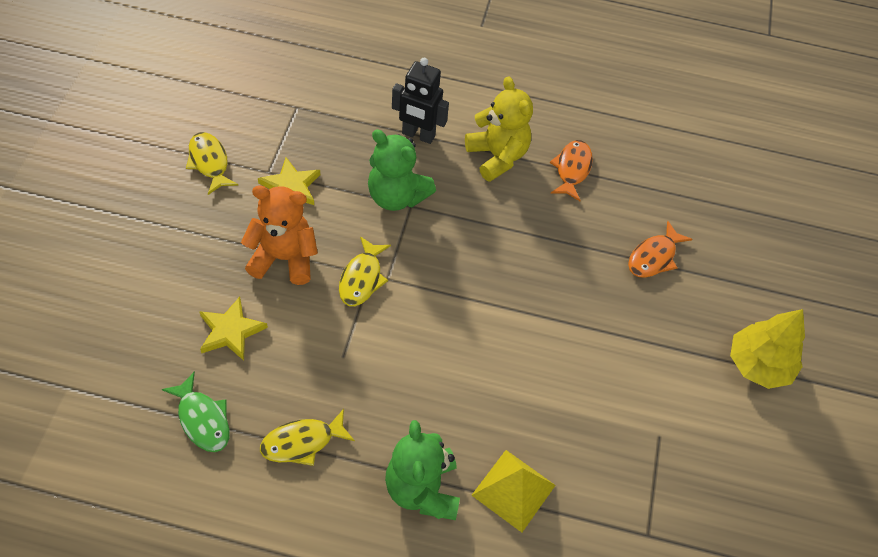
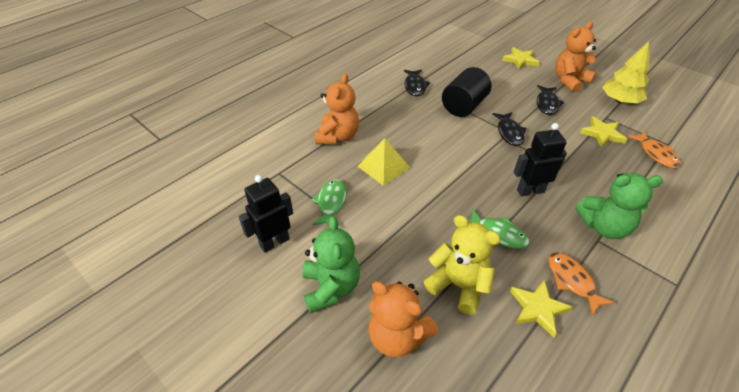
black cylinder: 0 -> 1
black fish: 0 -> 3
black robot: 1 -> 2
green fish: 1 -> 2
orange teddy bear: 1 -> 3
yellow fish: 3 -> 0
yellow star: 2 -> 3

